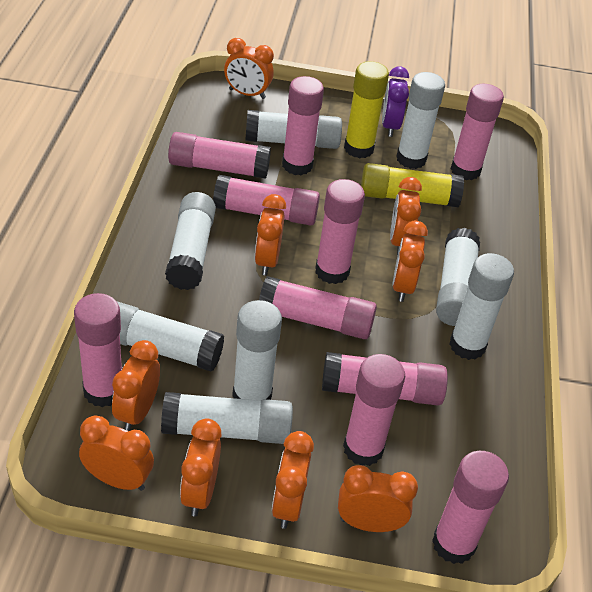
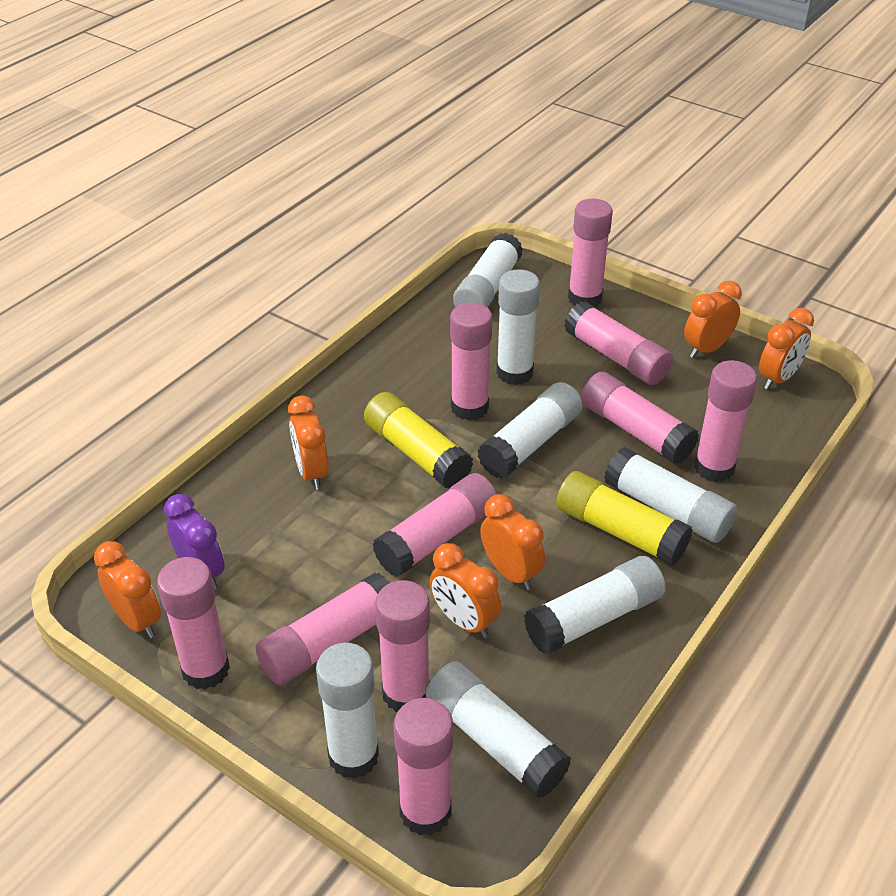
orange clock: 9 -> 6
white glue stick: 8 -> 7

